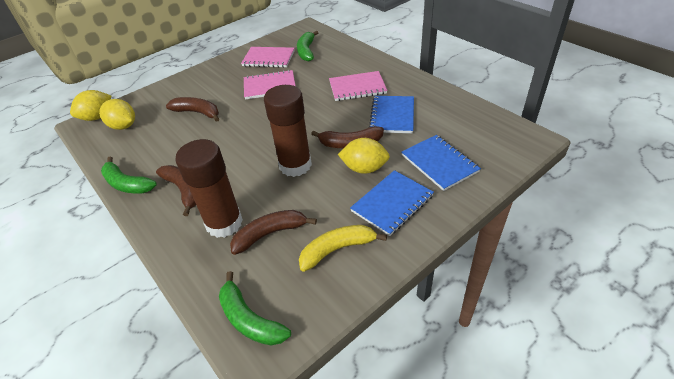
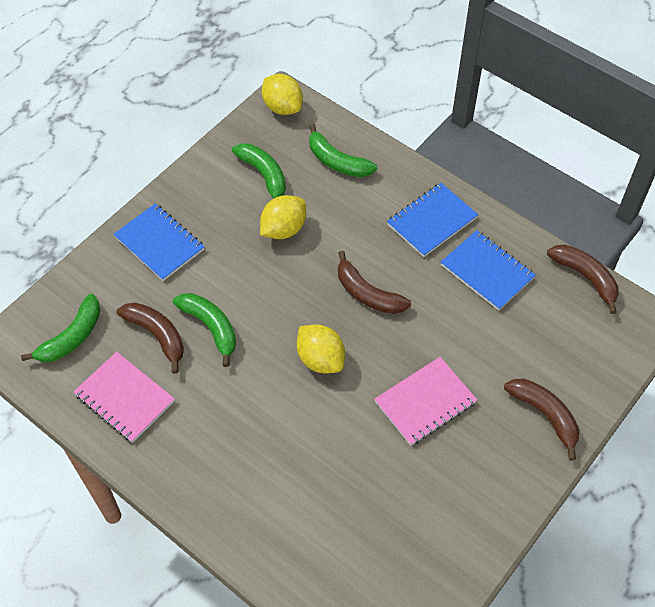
brown glue stick: 2 -> 0
green banana: 3 -> 4
pink notebook: 3 -> 2
yellow banana: 1 -> 0

